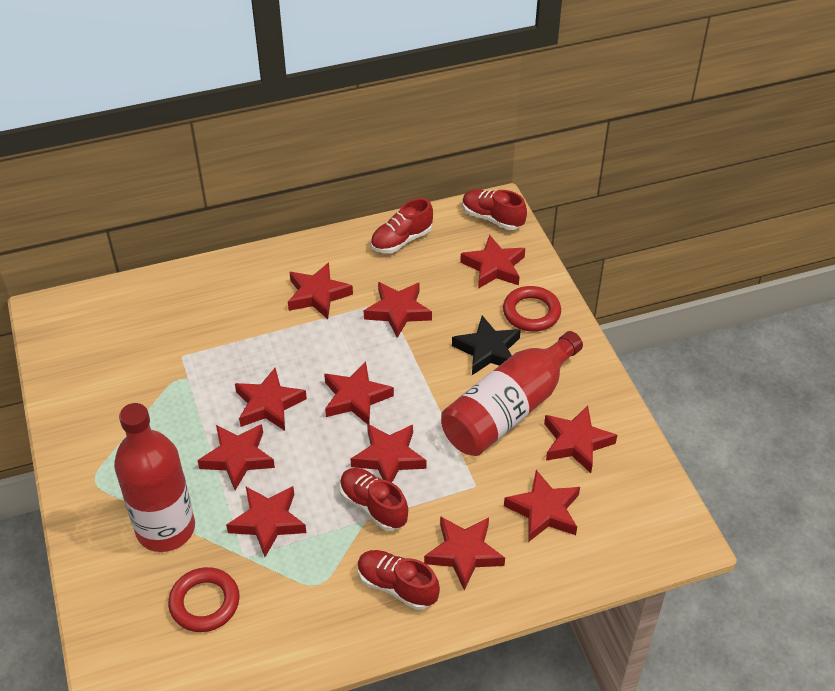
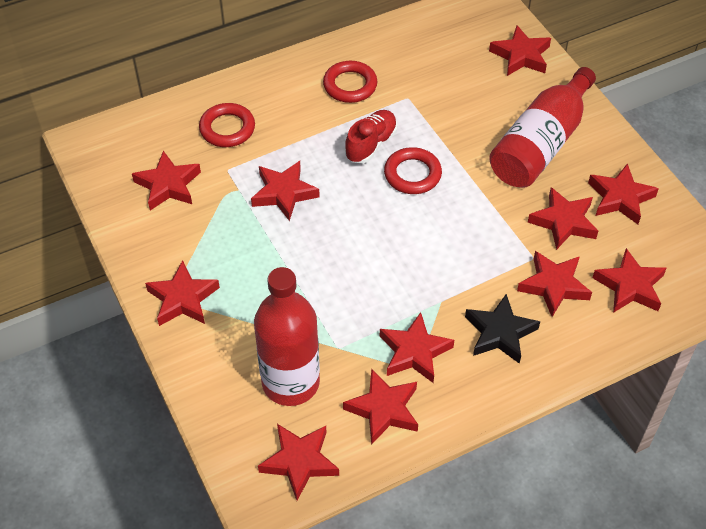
red ring: 2 -> 3
red shoe: 4 -> 1

